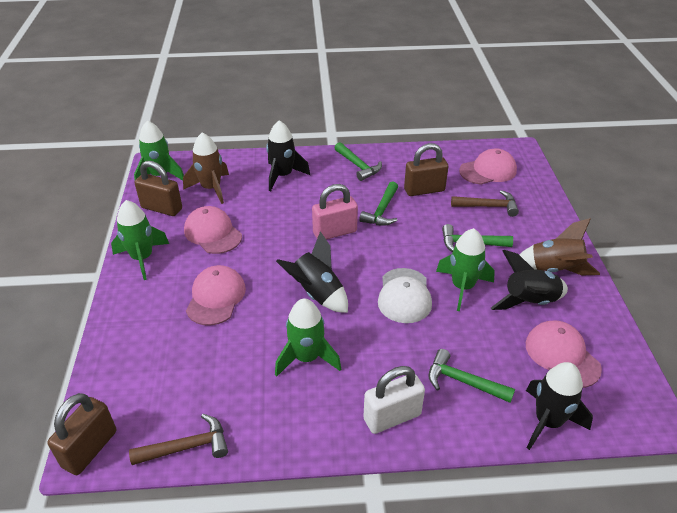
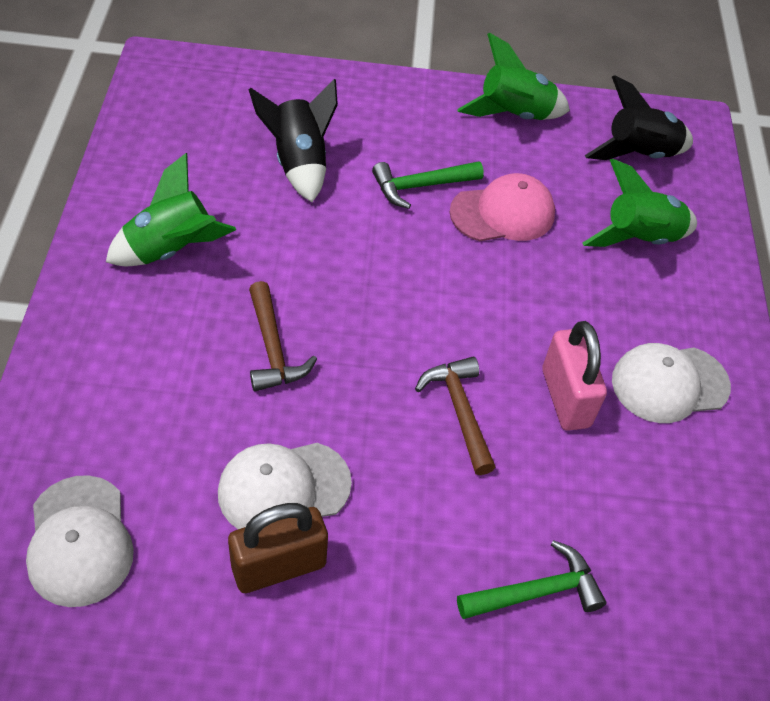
black rocket: 4 -> 2
brown padlock: 3 -> 1
brown rocket: 2 -> 0
green hammer: 4 -> 2
green rocket: 4 -> 3
pink cap: 4 -> 1
white cap: 1 -> 3
white padlock: 1 -> 0

